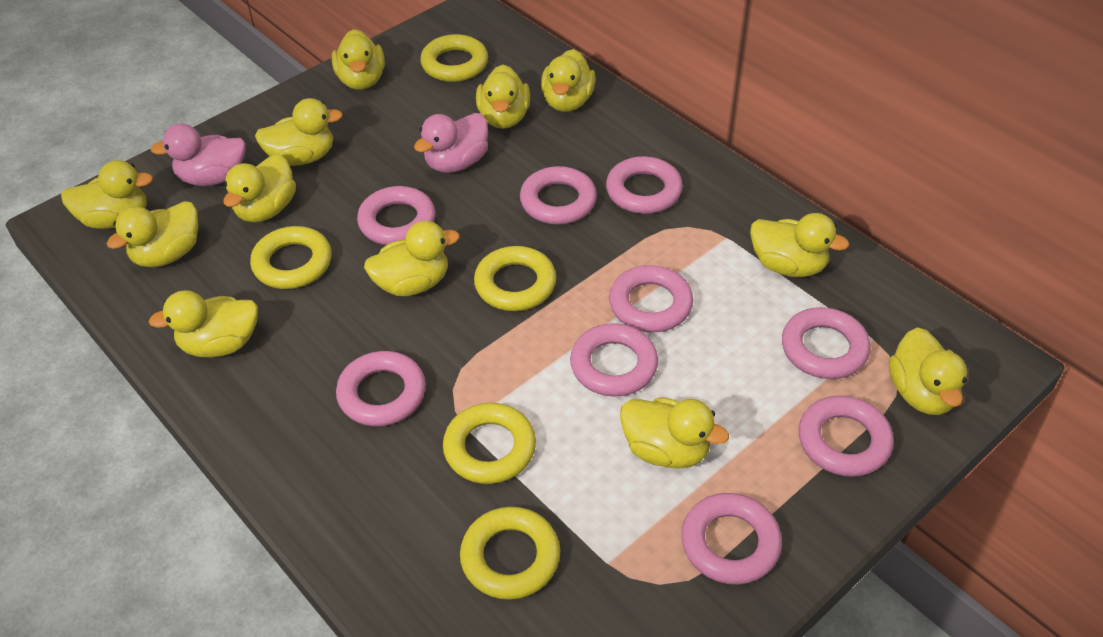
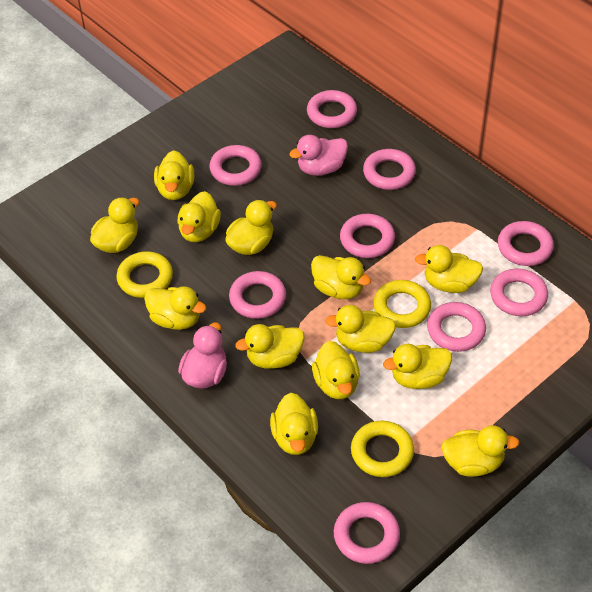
yellow duck: 12 -> 13
yellow ring: 5 -> 3

